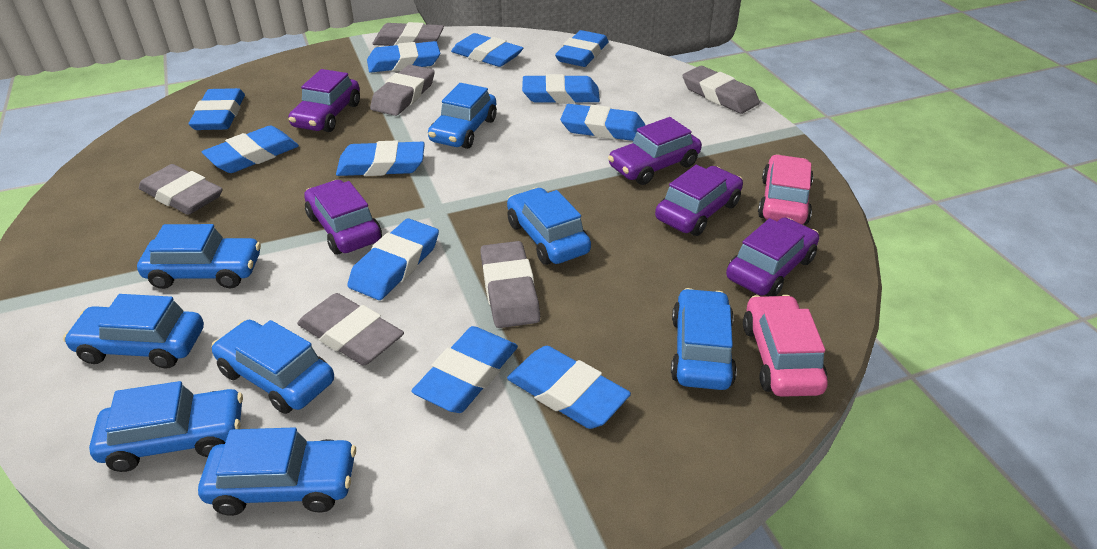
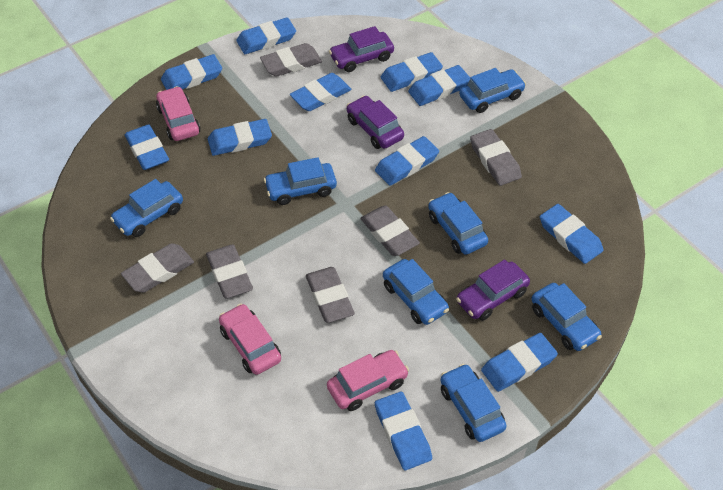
blue car: 8 -> 7
pink car: 2 -> 3
purple car: 5 -> 3

